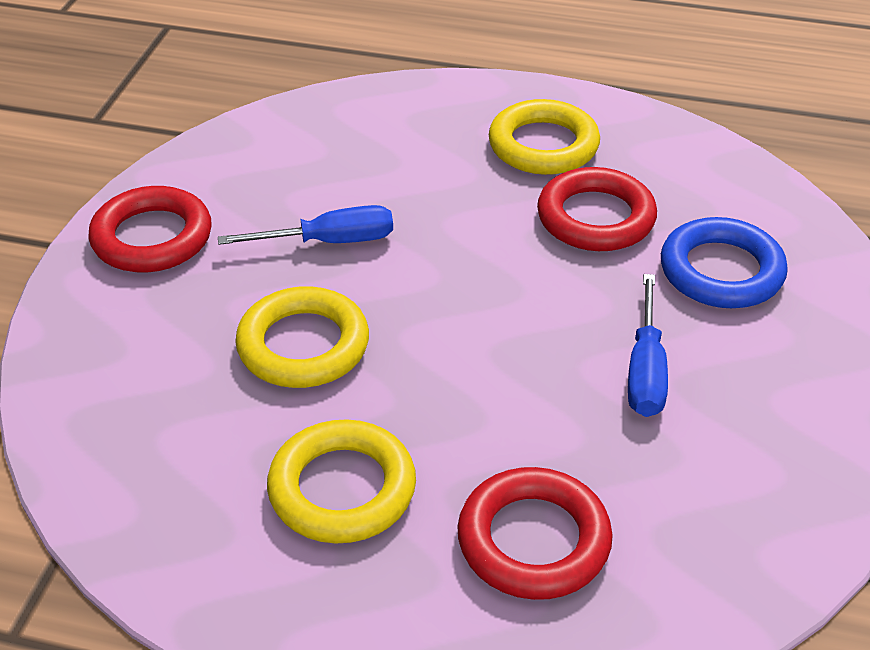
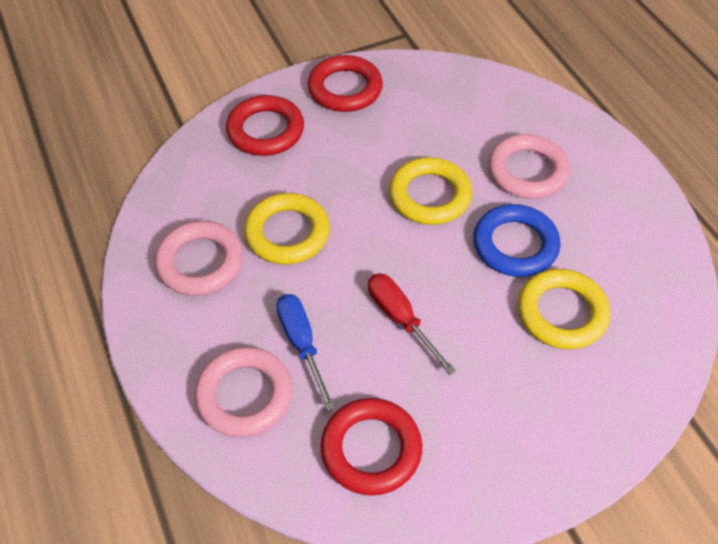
blue screwdriver: 2 -> 1
pink ring: 0 -> 3
red screwdriver: 0 -> 1

